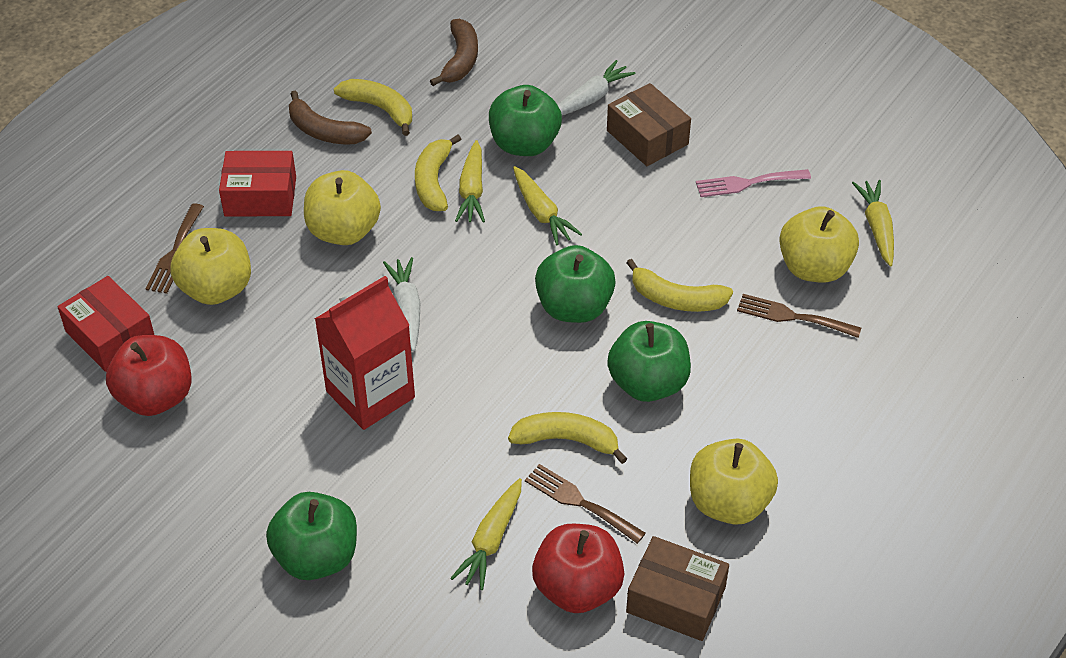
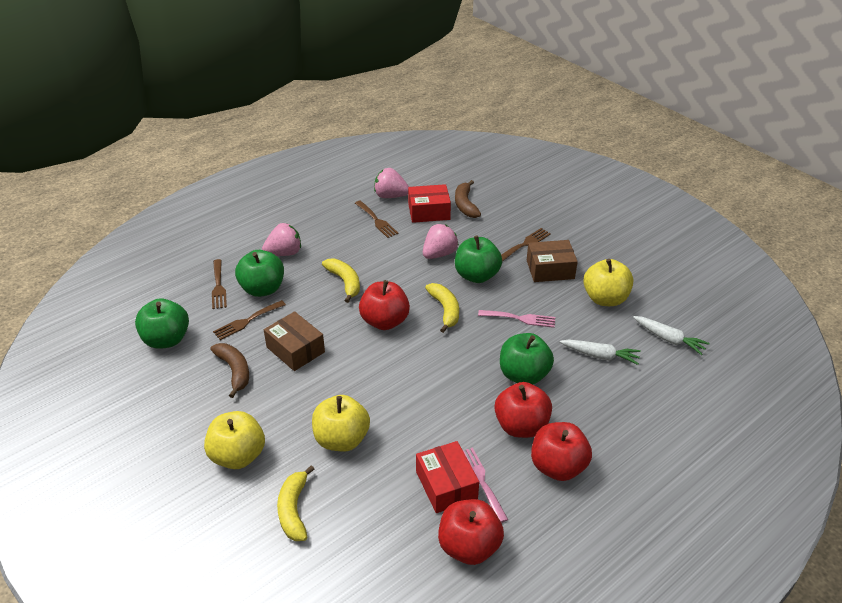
brown fork: 3 -> 4
pink fork: 1 -> 2
pink strawberry: 0 -> 3
red apple: 2 -> 4
red carton: 1 -> 0
yellow apple: 4 -> 3
yellow banana: 4 -> 3
yellow carrot: 4 -> 0

